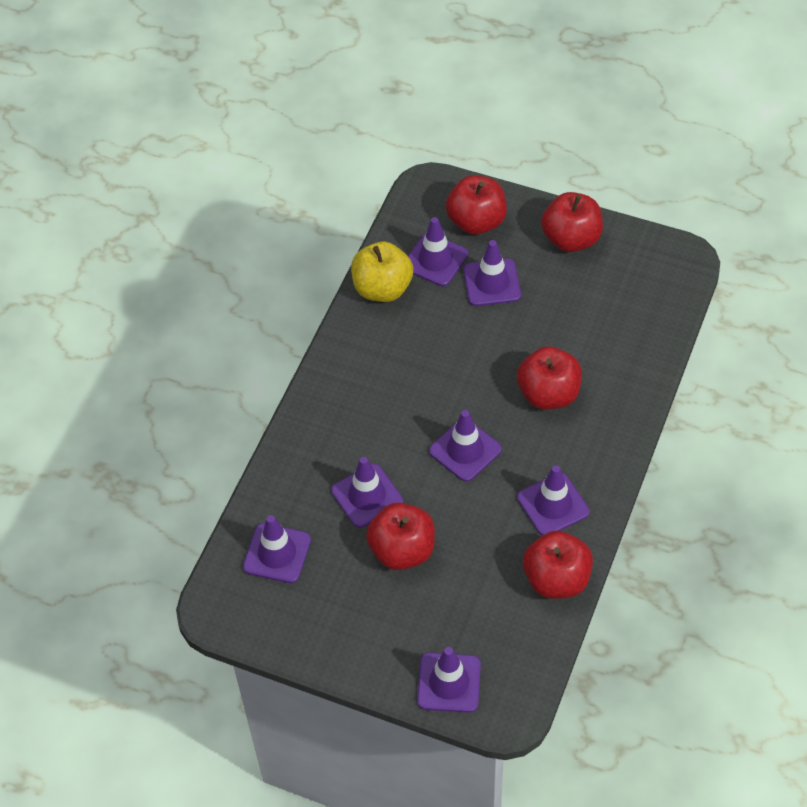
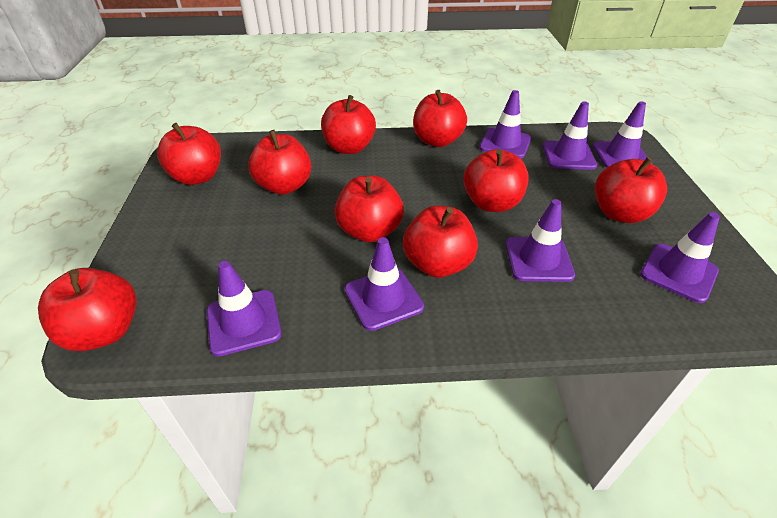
red apple: 5 -> 9
yellow apple: 1 -> 0

